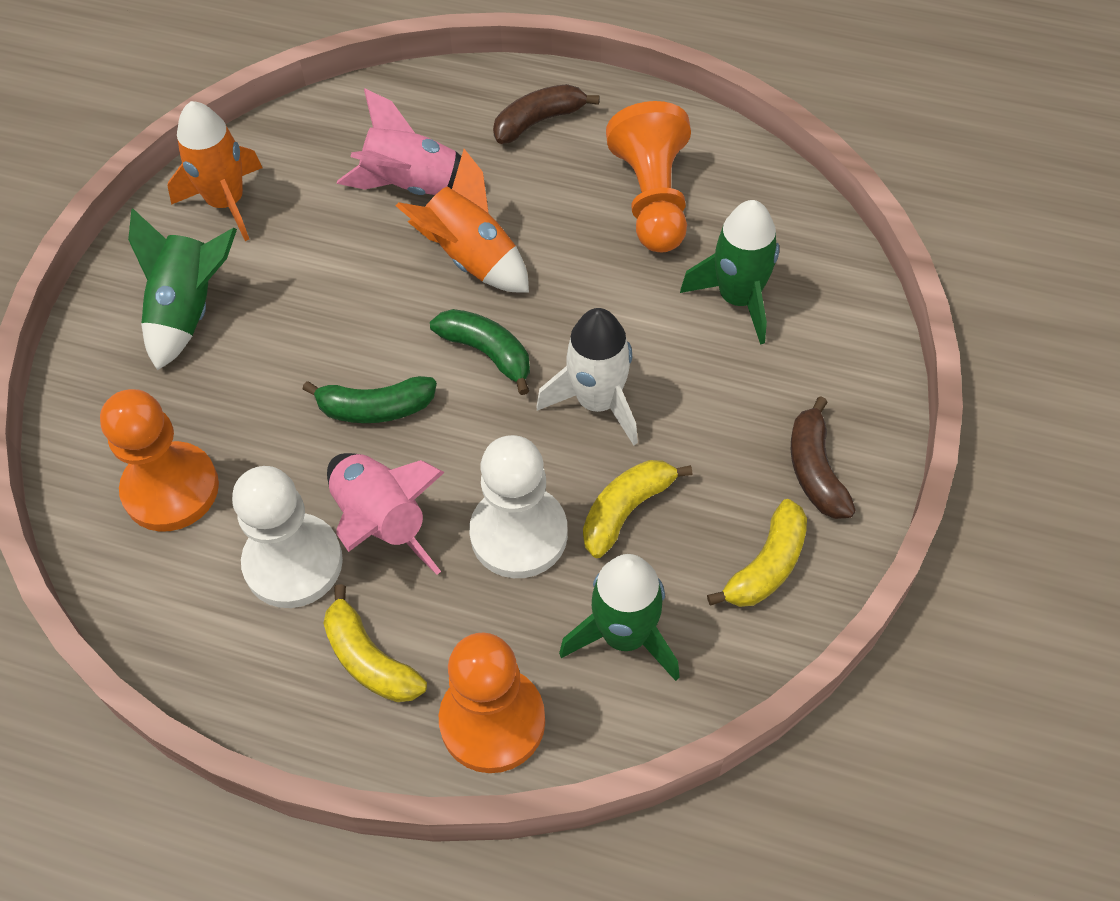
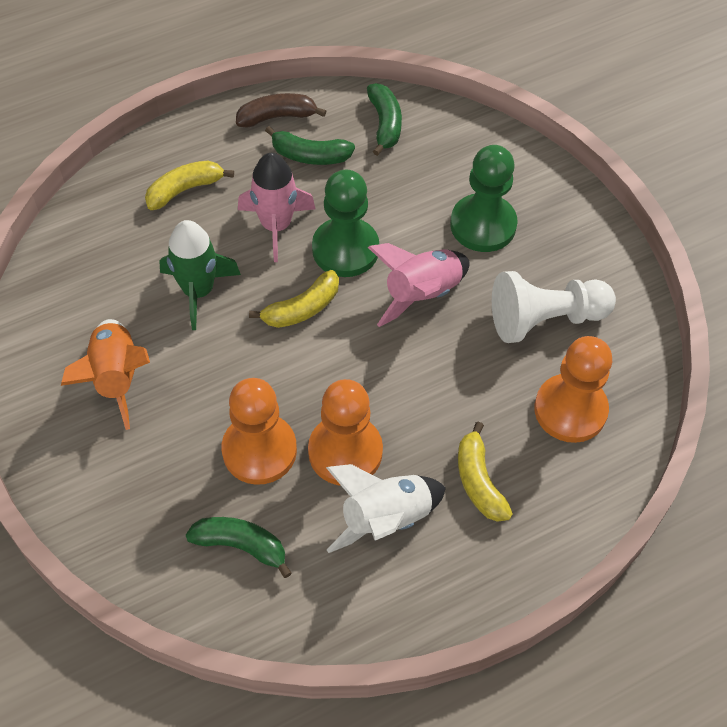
brown banana: 2 -> 1
green banana: 2 -> 3
green pawn: 0 -> 2
green rocket: 3 -> 1
orange rocket: 2 -> 1
white pawn: 2 -> 1

